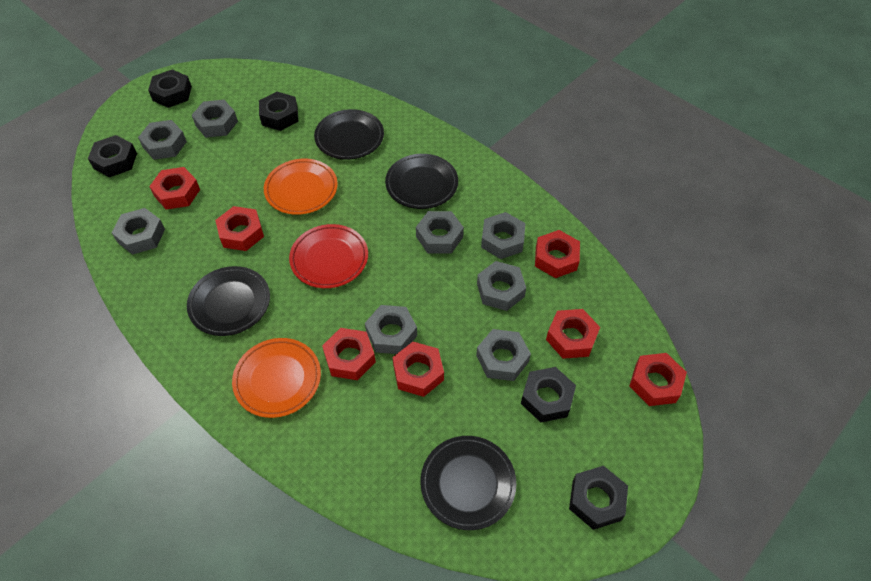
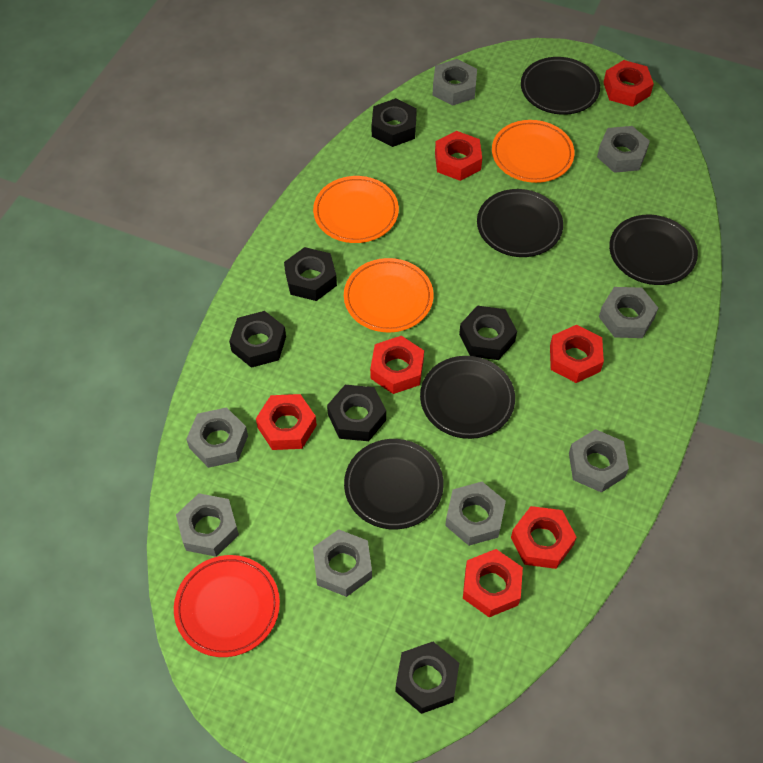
black nut: 5 -> 6
black plate: 4 -> 5
orange plate: 2 -> 3

